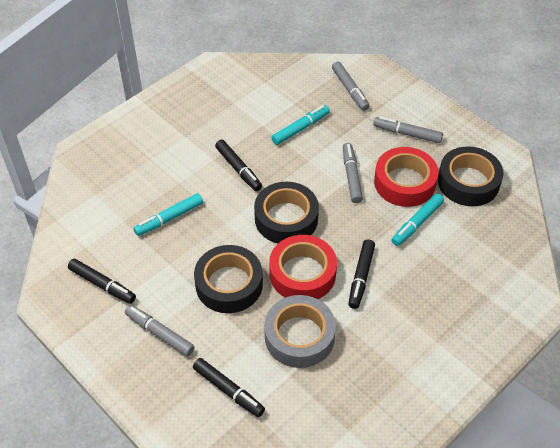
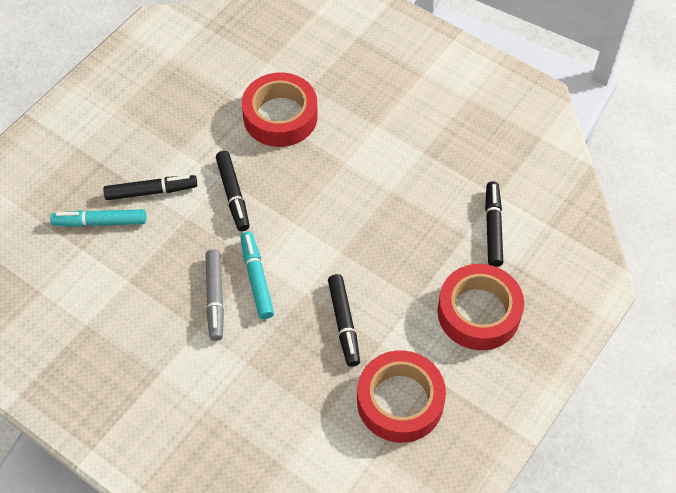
black tape: 3 -> 0
grey marker: 4 -> 1
grey tape: 1 -> 0
red tape: 2 -> 3
turquoise marker: 3 -> 2

